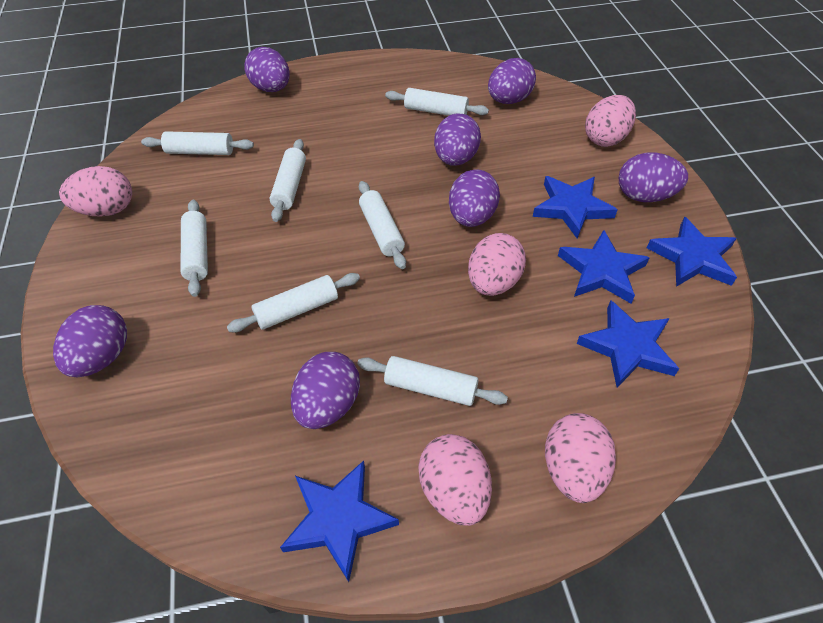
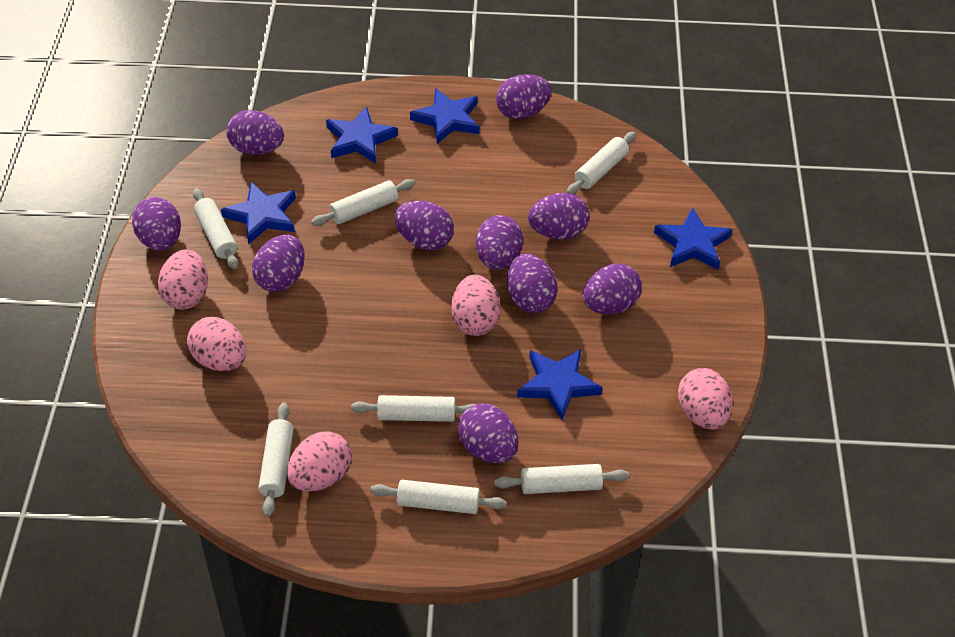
purple egg: 7 -> 10

